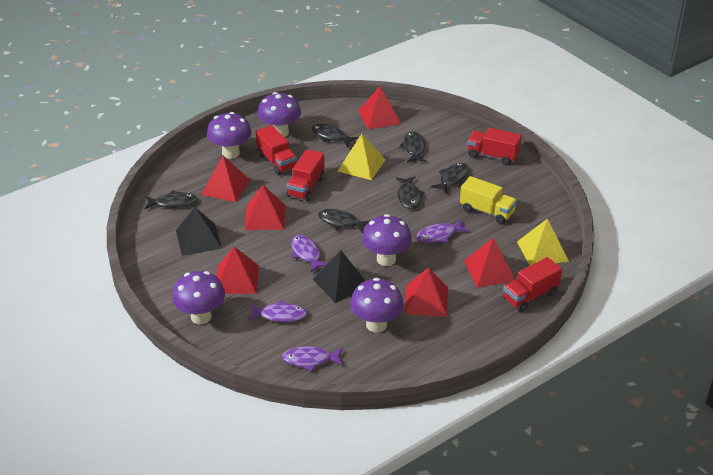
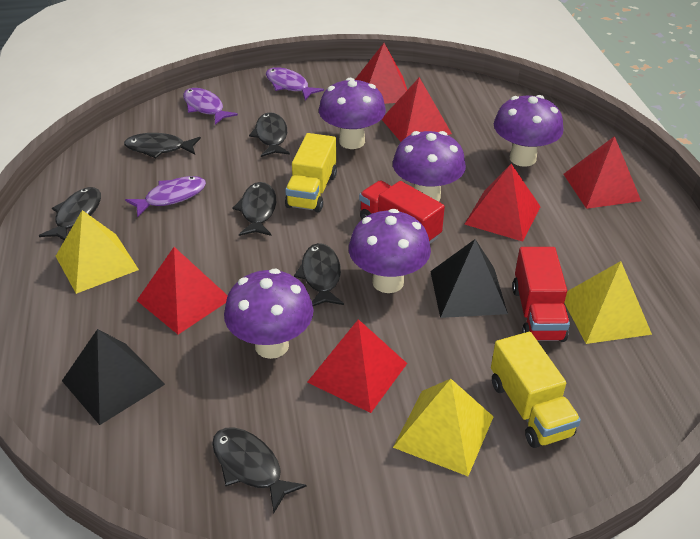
purple fish: 4 -> 3
red truck: 4 -> 2
yellow pyramid: 2 -> 3
yellow truck: 1 -> 2

